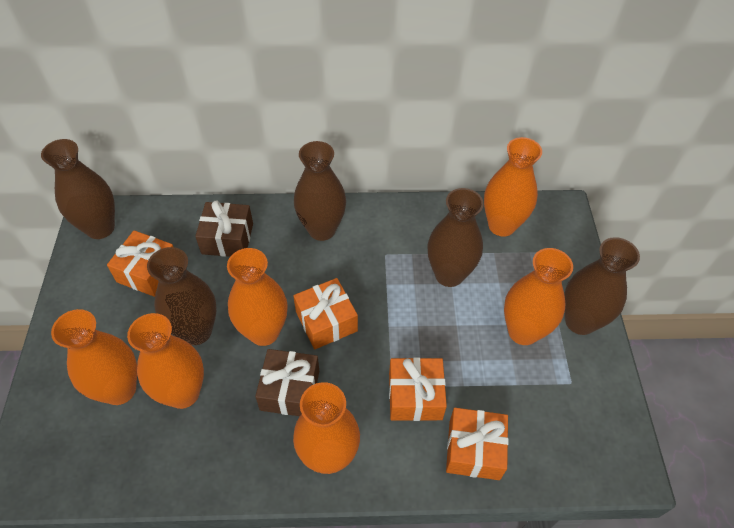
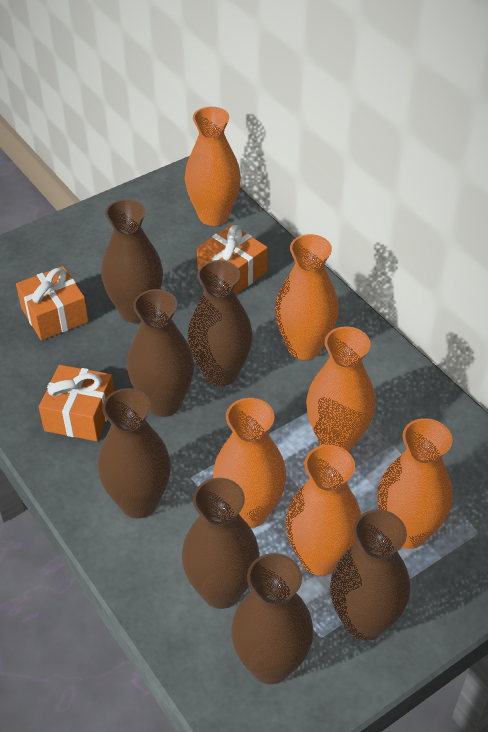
brown gift: 2 -> 0
brown vase: 5 -> 7
orange gift: 4 -> 3

